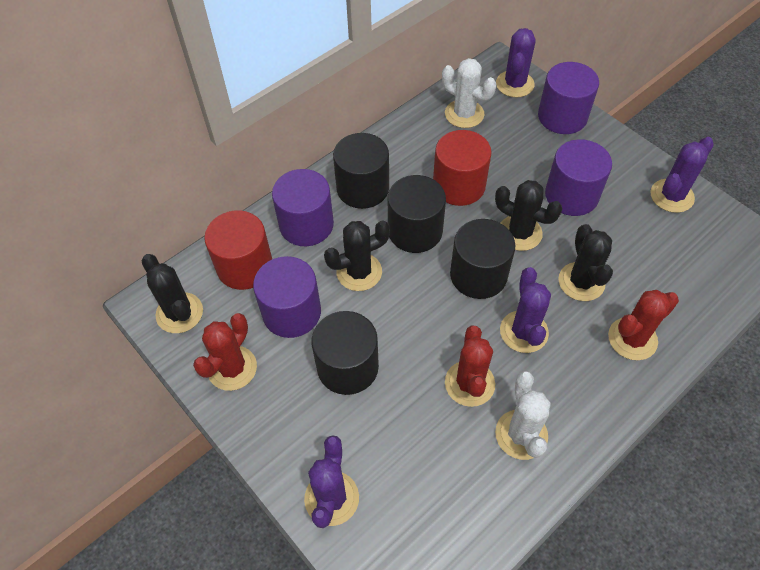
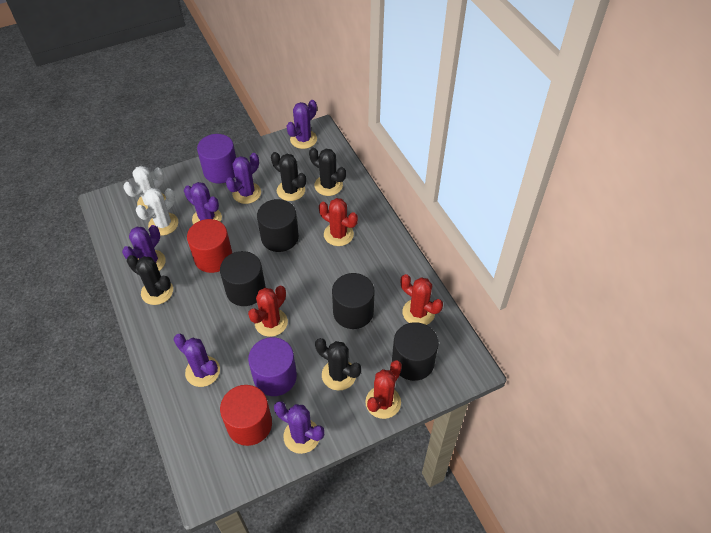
purple cactus: 4 -> 6
purple cylinder: 4 -> 2
red cactus: 3 -> 4

